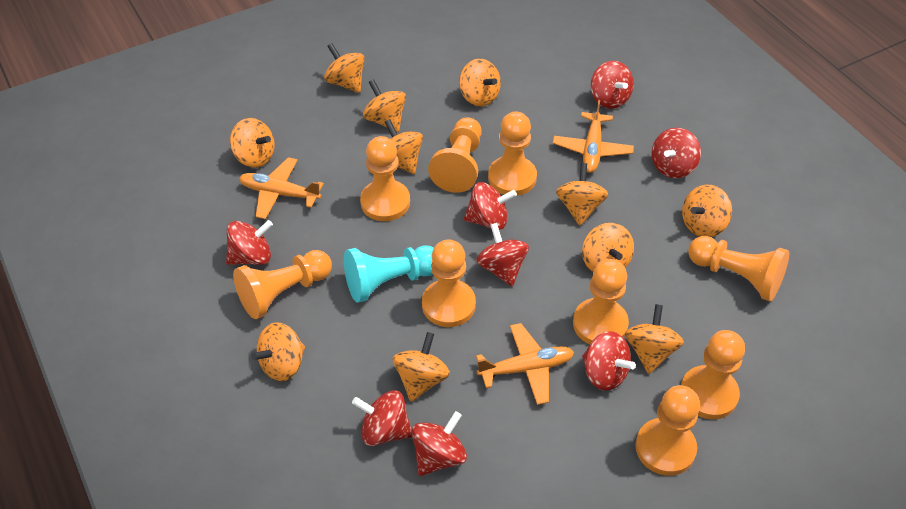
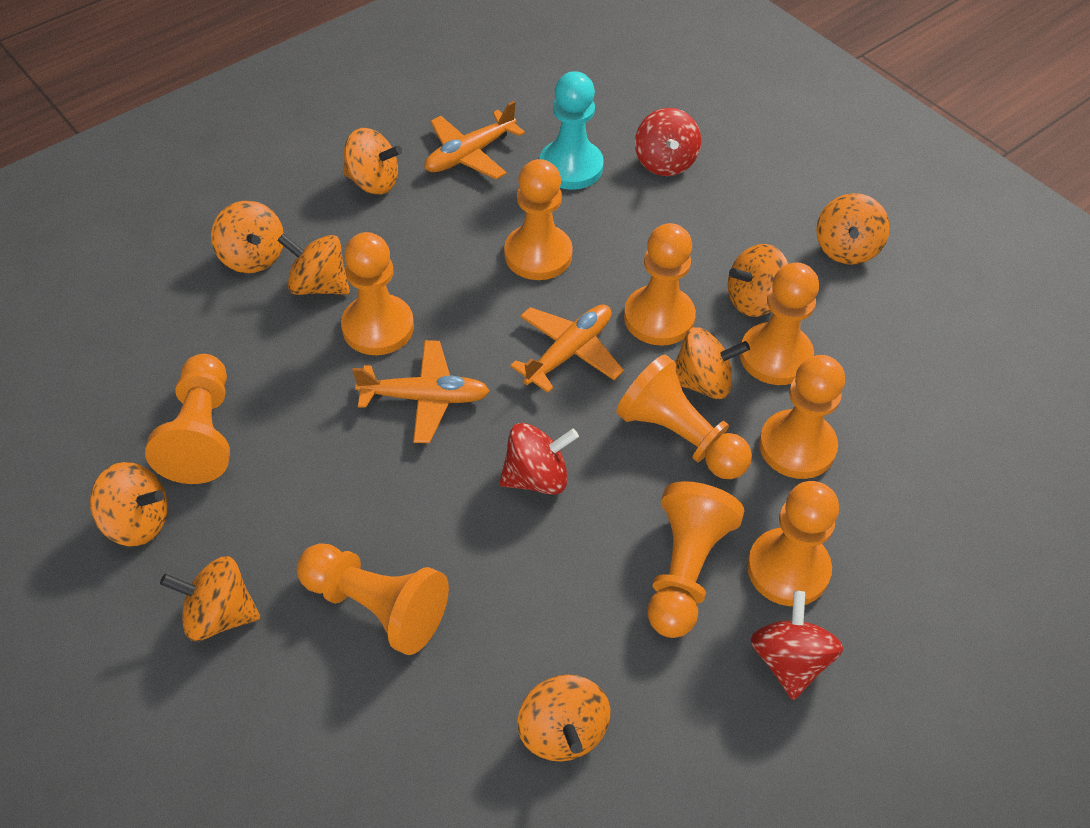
orange pawn: 9 -> 10
orange spinning top: 11 -> 9
red spinning top: 8 -> 3

